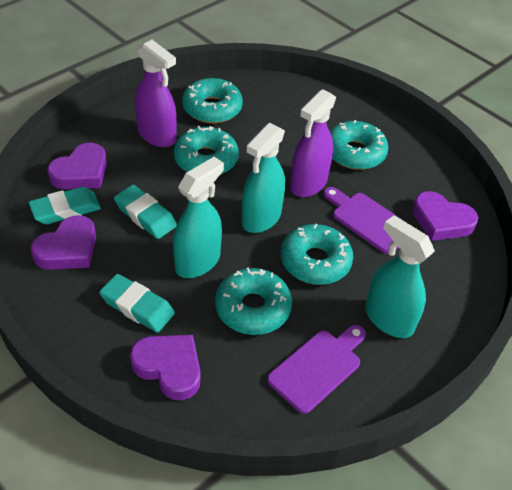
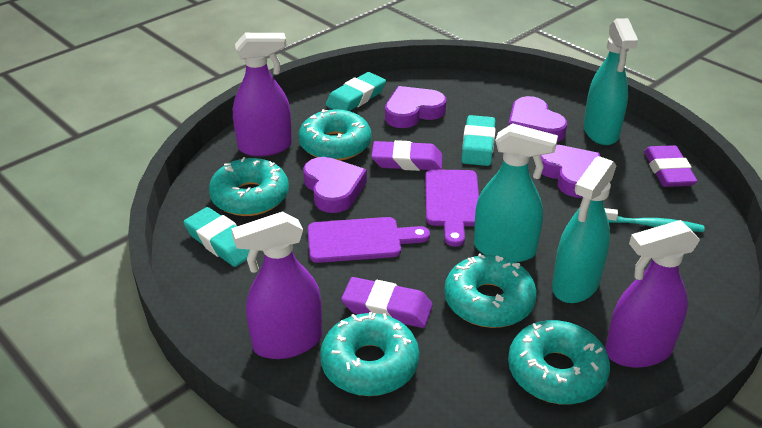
purple eraser: 0 -> 3
purple spray bottle: 2 -> 3
turquoise toothbrush: 0 -> 1

